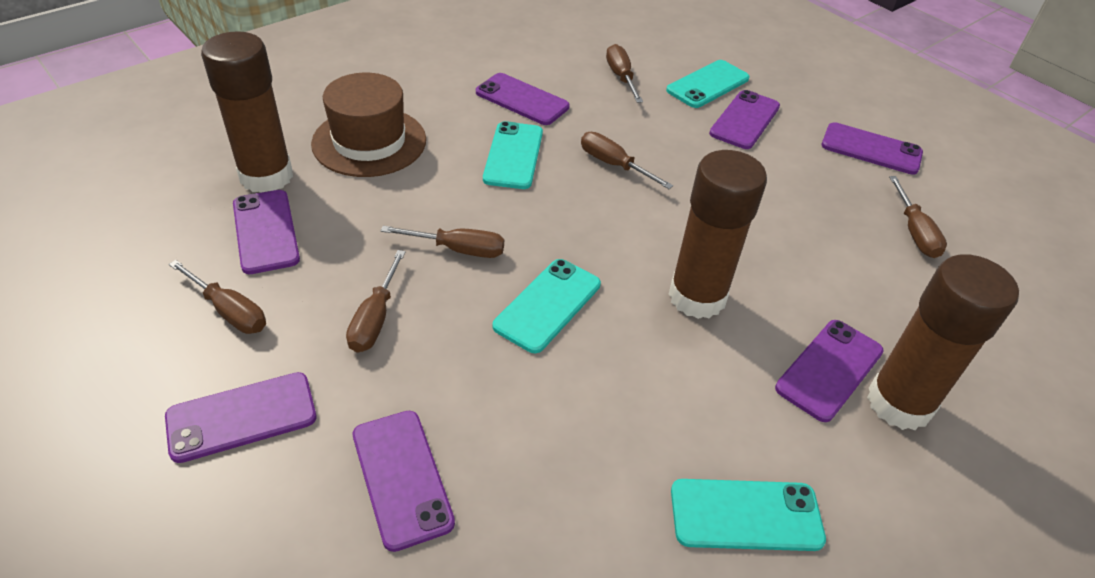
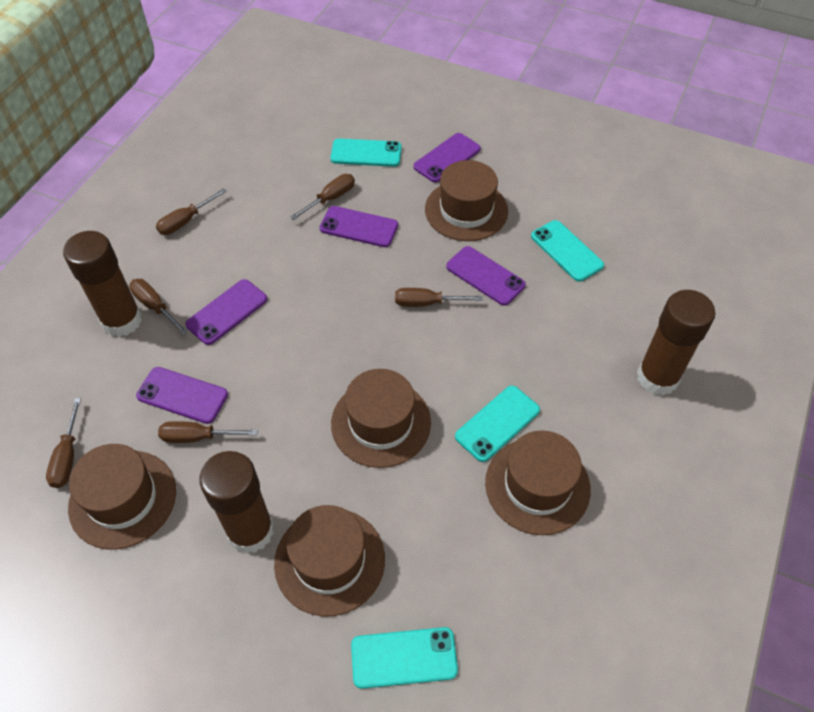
brown hat: 1 -> 5
purple phone: 7 -> 5

